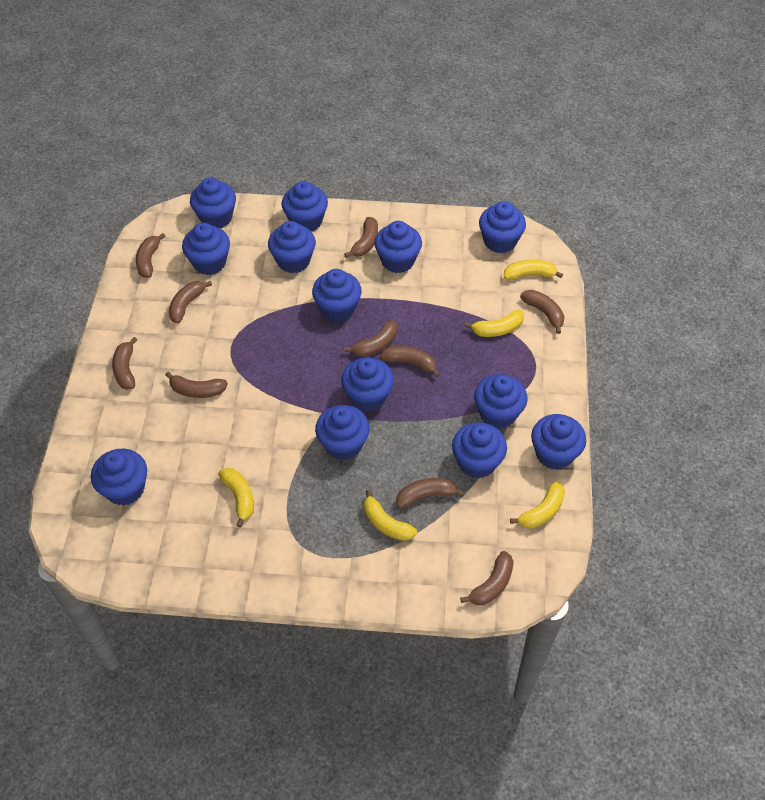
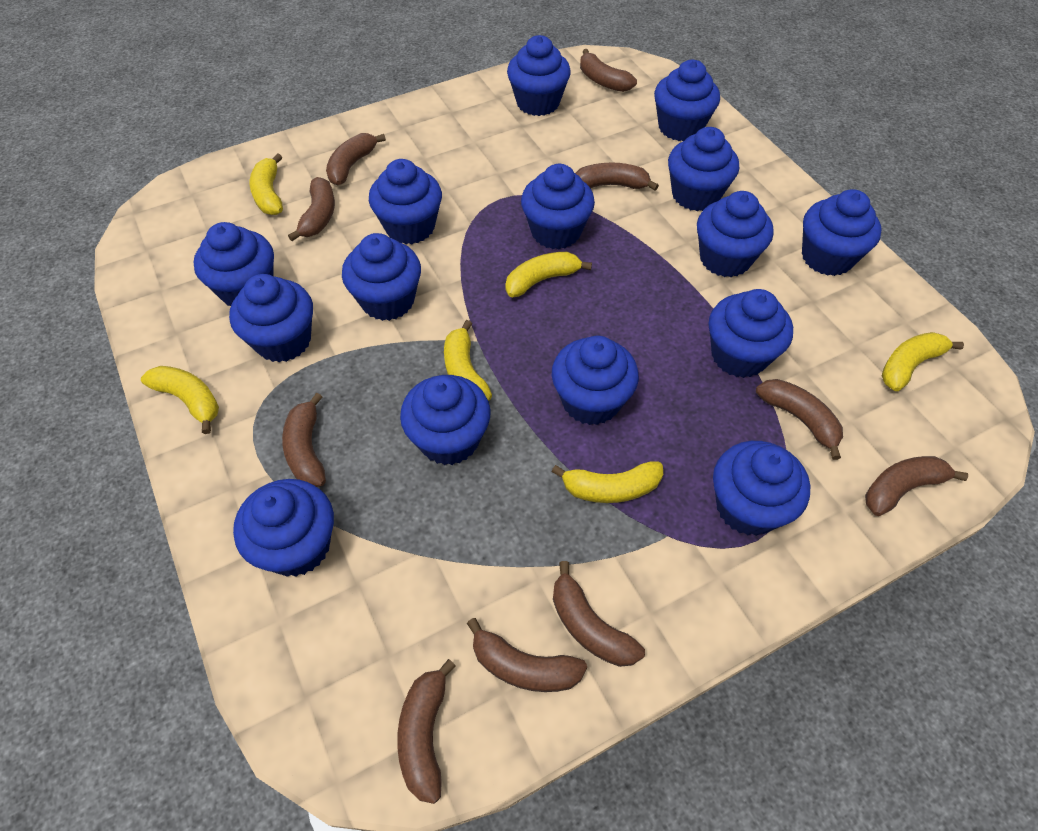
blue cupcake: 13 -> 15
yellow banana: 5 -> 6

